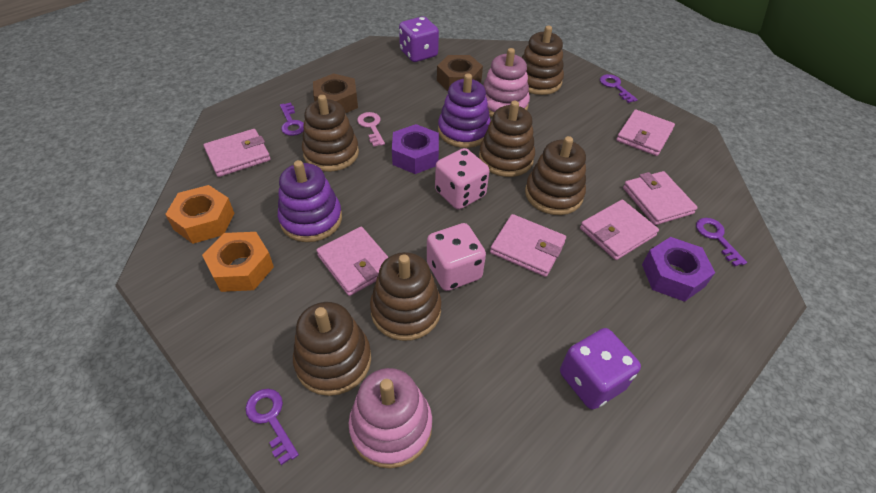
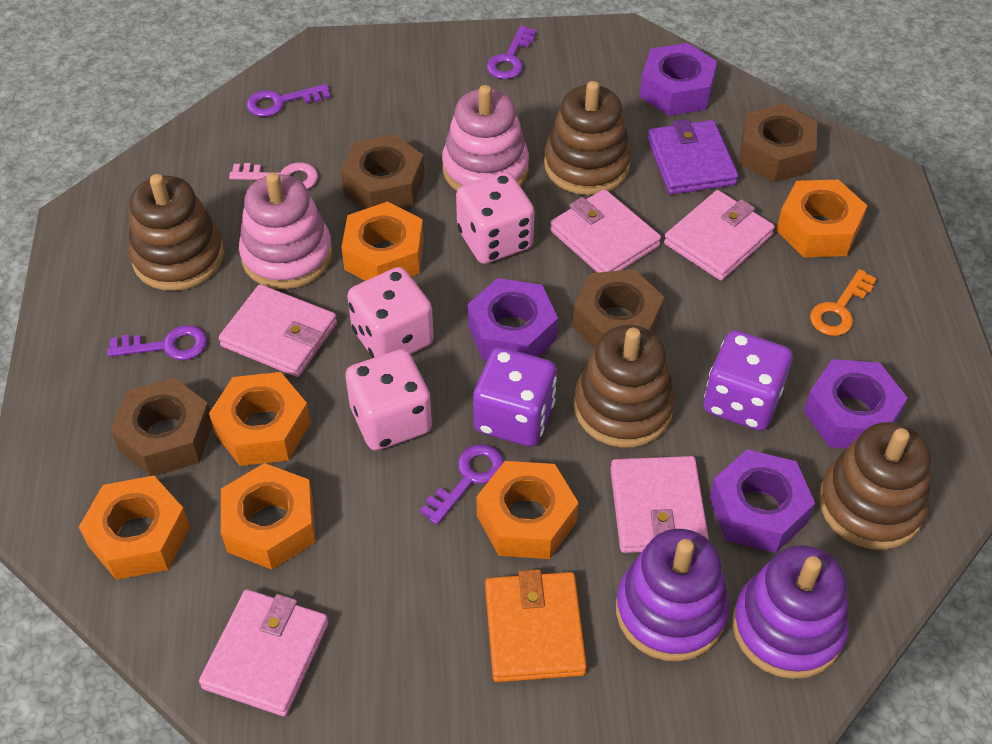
brown nut: 2 -> 4
brown stacking toy: 6 -> 4
orange key: 0 -> 1
orange nut: 2 -> 6
orange wallet: 0 -> 1
pink dice: 2 -> 3
pink wallet: 6 -> 5
purple nut: 2 -> 4
purple wallet: 0 -> 1

